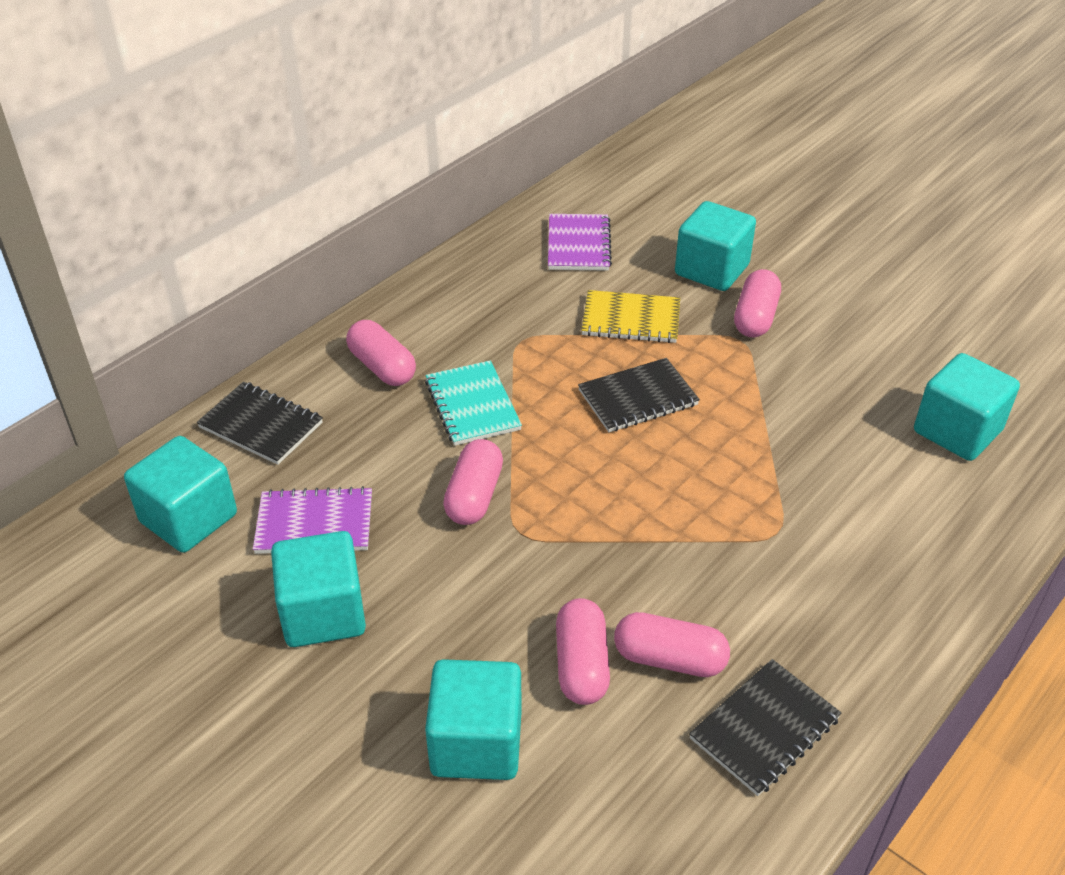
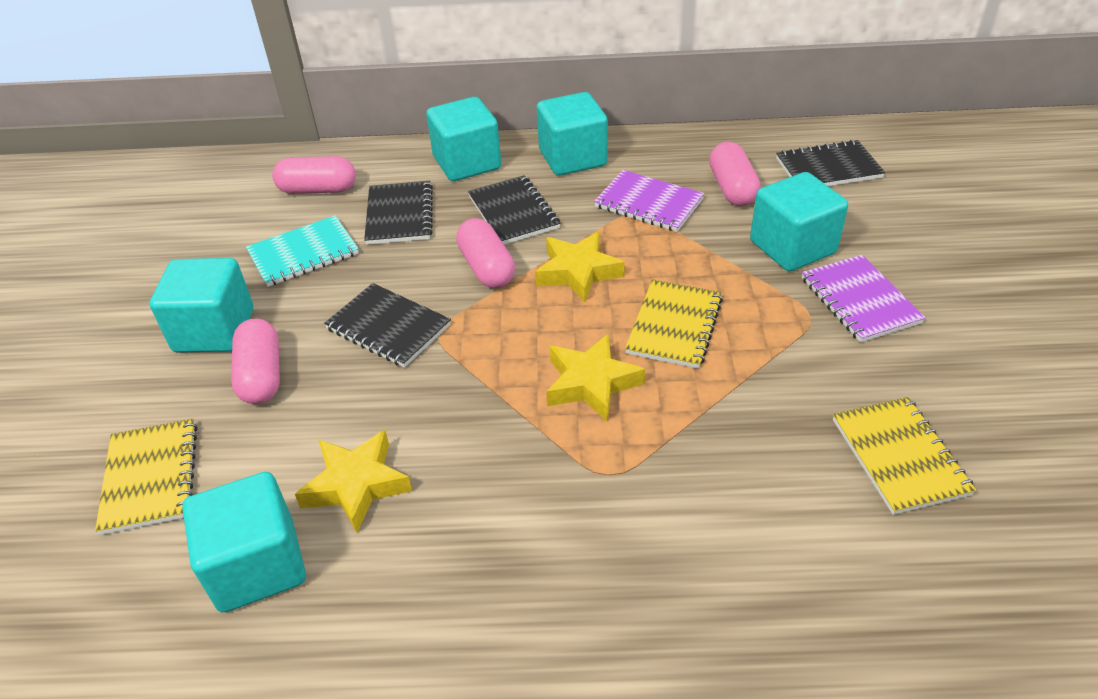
black notebook: 3 -> 4
pink capsule: 5 -> 4
yellow notebook: 1 -> 3
yellow star: 0 -> 3

